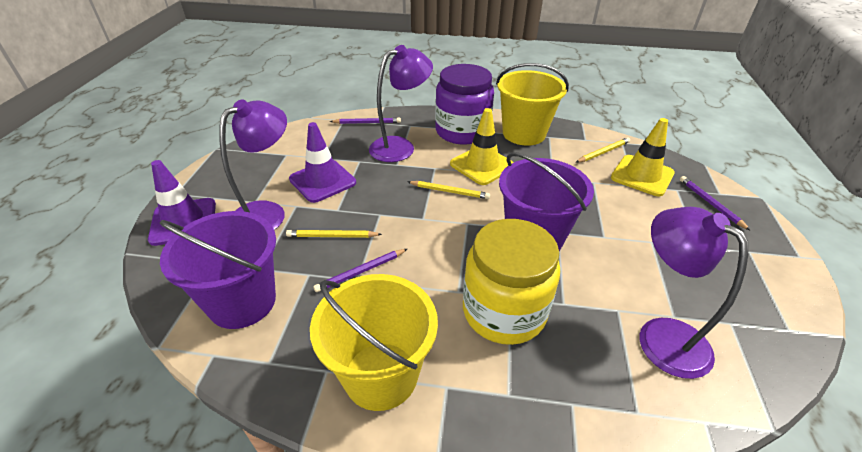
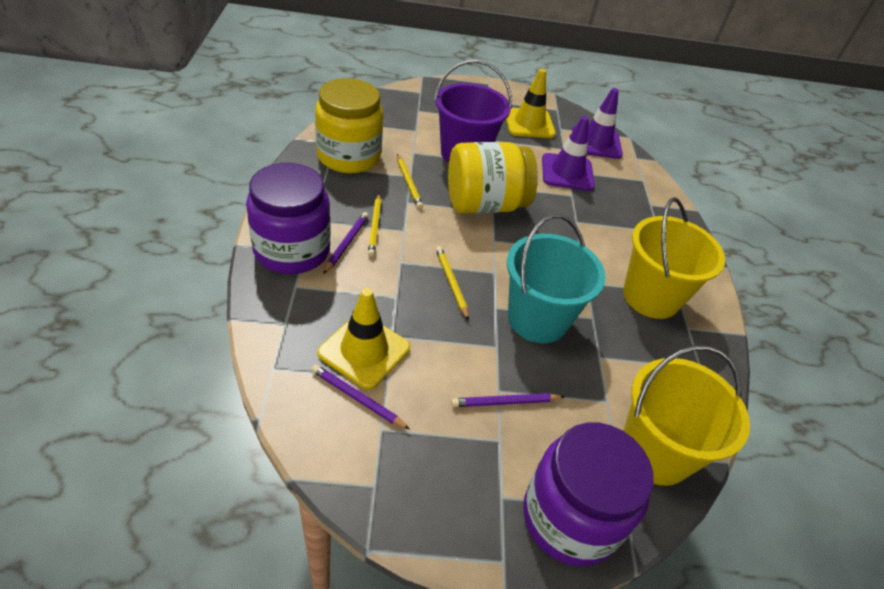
purple bucket: 2 -> 1
purple jar: 1 -> 2
purple lamp: 3 -> 0
turquoise bucket: 0 -> 1
yellow jar: 1 -> 2

